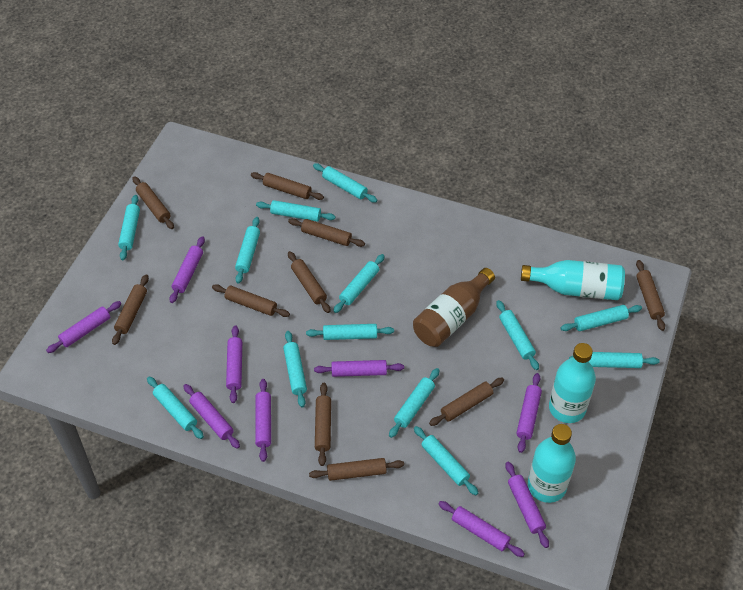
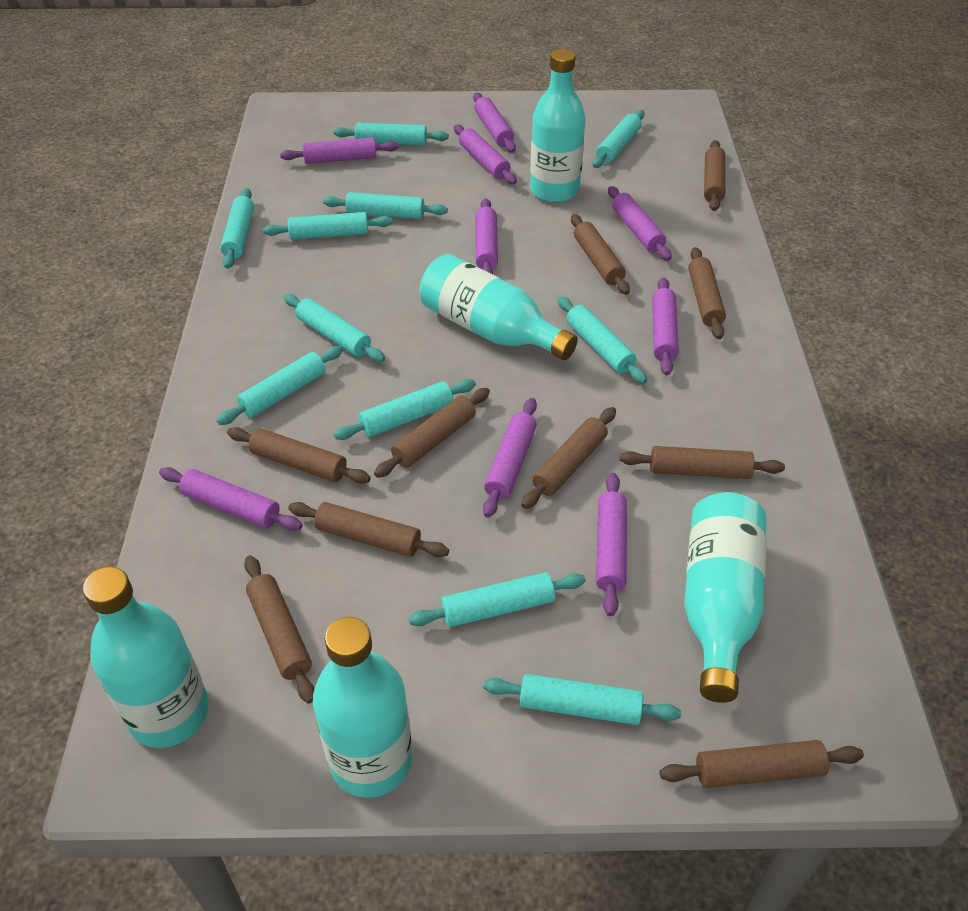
brown bottle: 1 -> 0
turquoise bottle: 3 -> 5
turquoise rolling pin: 13 -> 11

